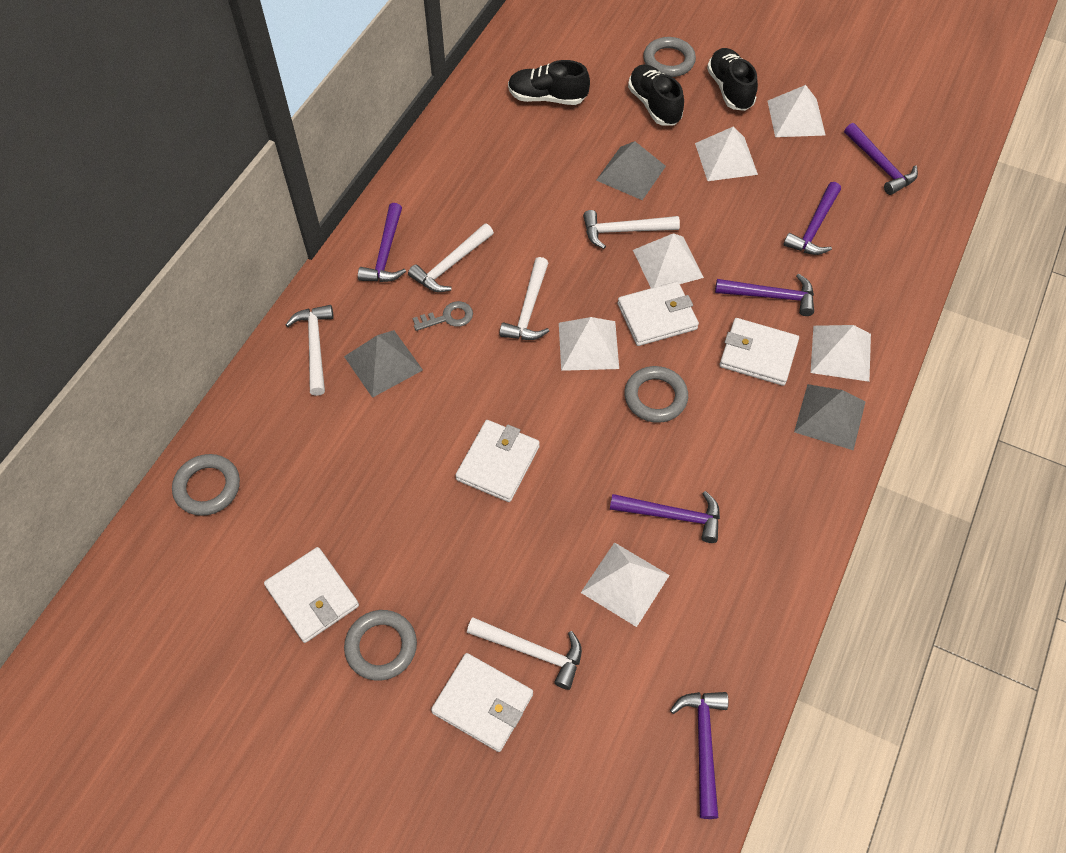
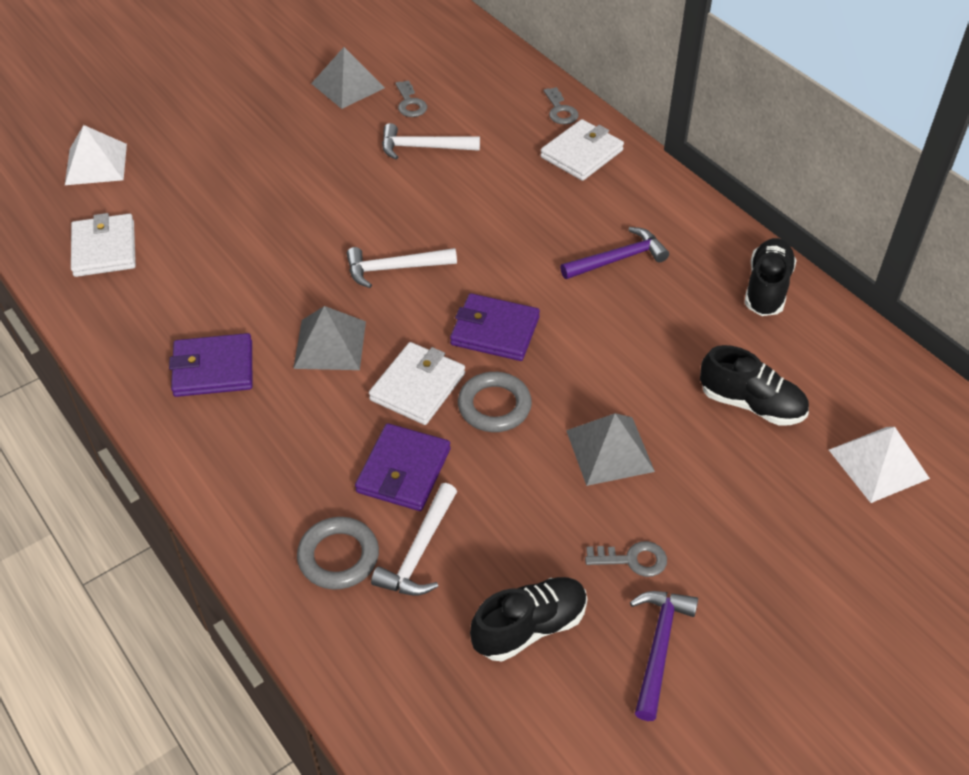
grey key: 1 -> 3
grey ring: 4 -> 2
purple hammer: 6 -> 2
purple wallet: 0 -> 3
white hammer: 5 -> 3
white pyramid: 6 -> 2
white wallet: 5 -> 3

